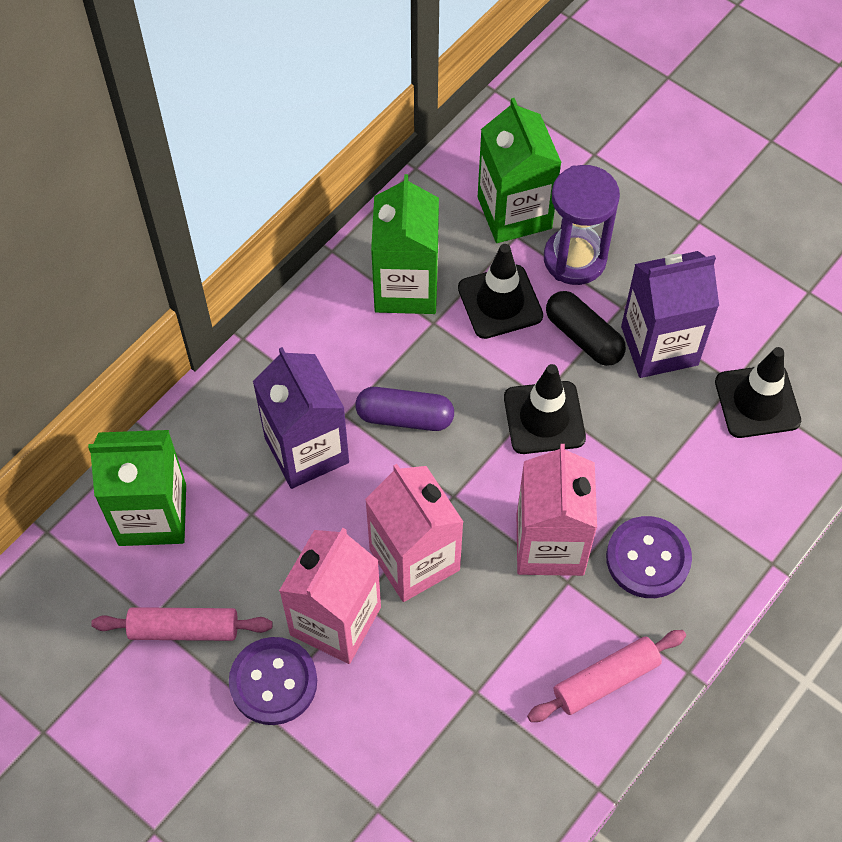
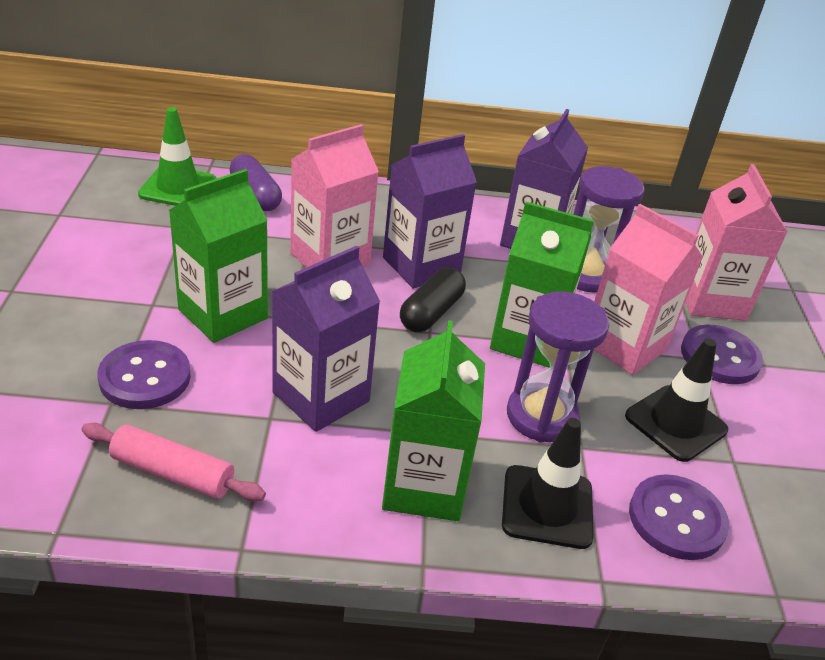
black traffic cone: 3 -> 2
green traffic cone: 0 -> 1
pink rolling pin: 2 -> 1
purple button: 2 -> 3
purple carton: 2 -> 3
purple hourglass: 1 -> 2

